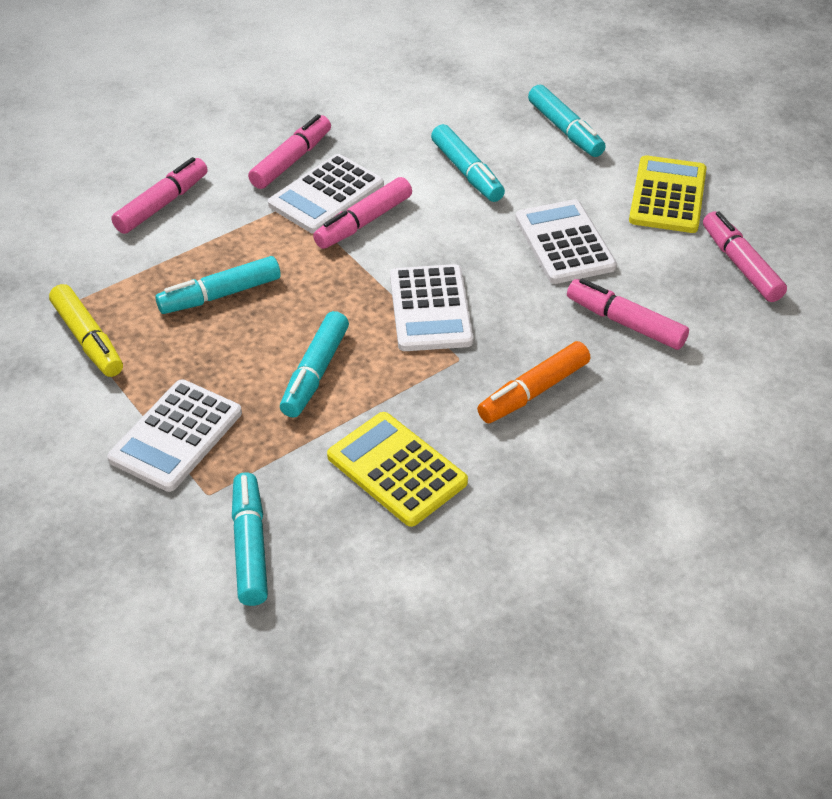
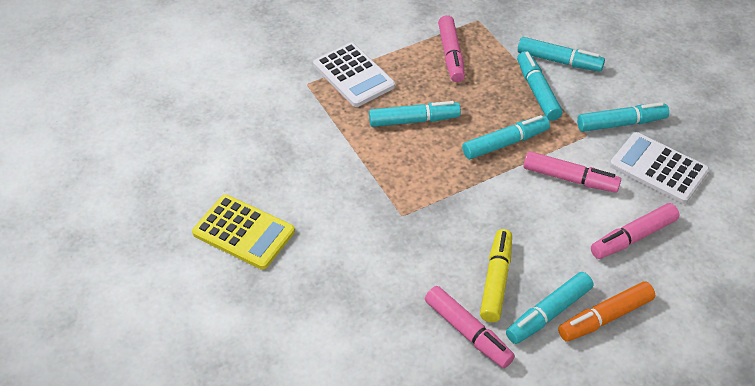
pink marker: 5 -> 4
turquoise marker: 5 -> 6
white calculator: 4 -> 2
yellow calculator: 2 -> 1

